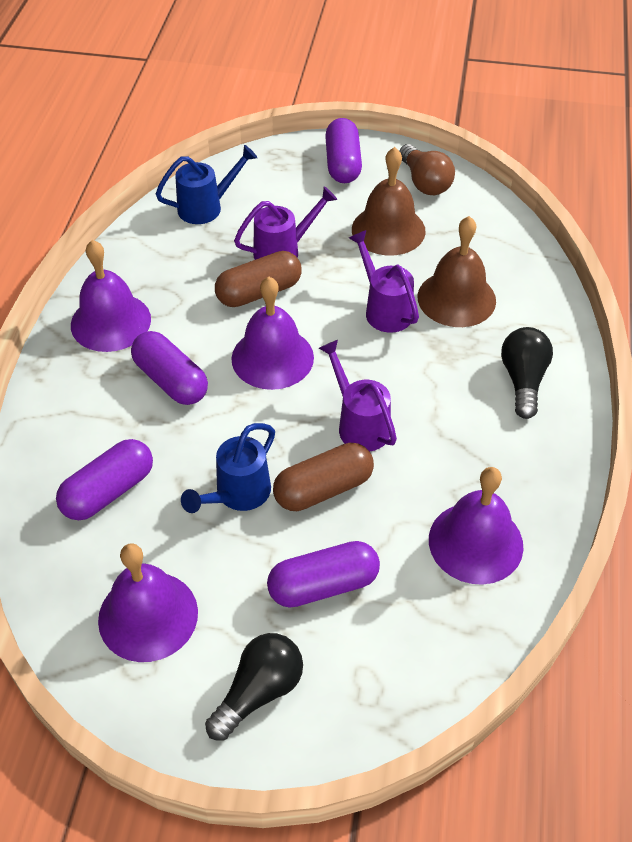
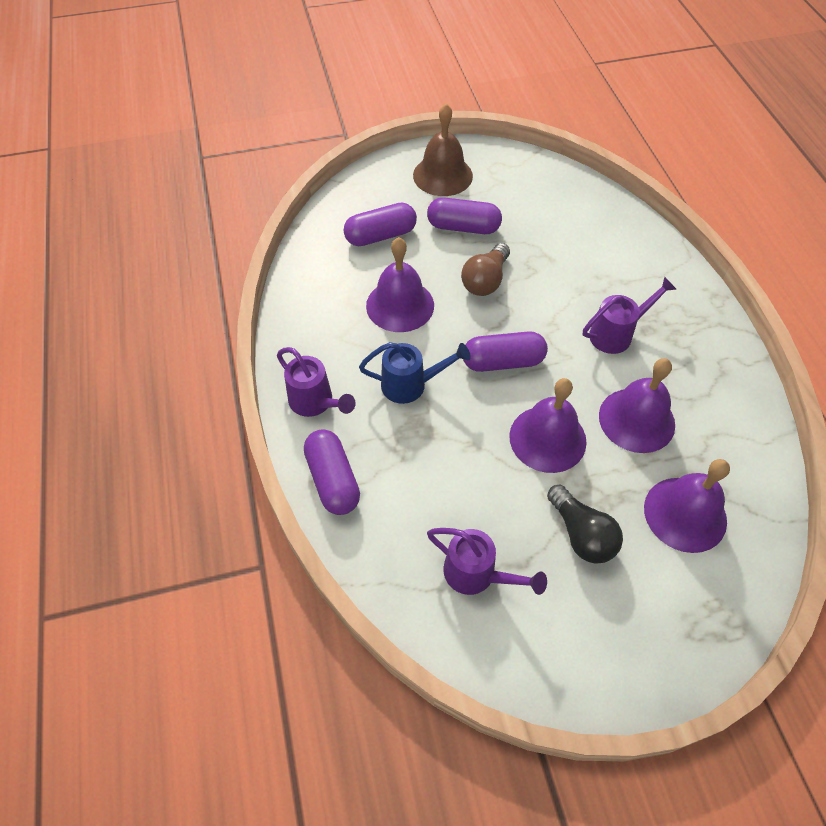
black light bulb: 2 -> 1
blue watering can: 2 -> 1
brown bell: 2 -> 1
brown capsule: 2 -> 0

